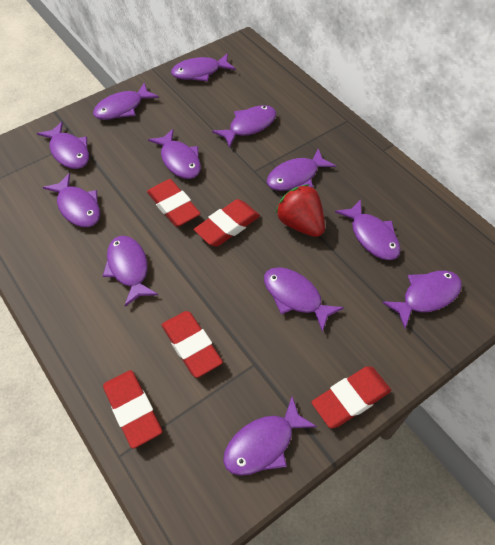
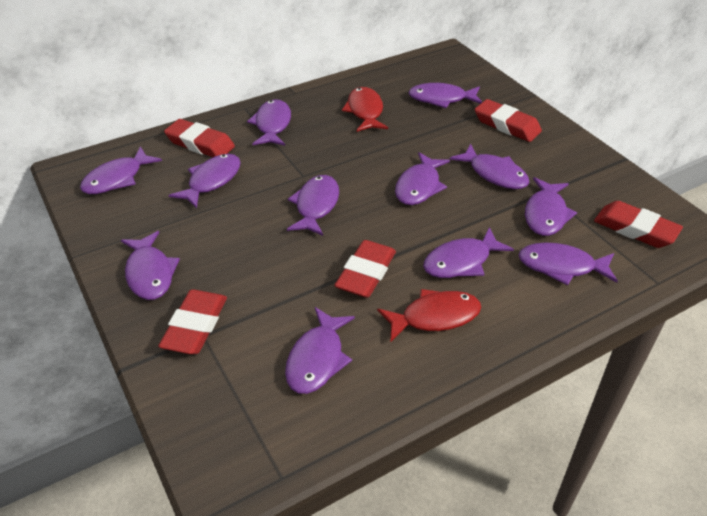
red fish: 0 -> 2
red strawberry: 1 -> 0

